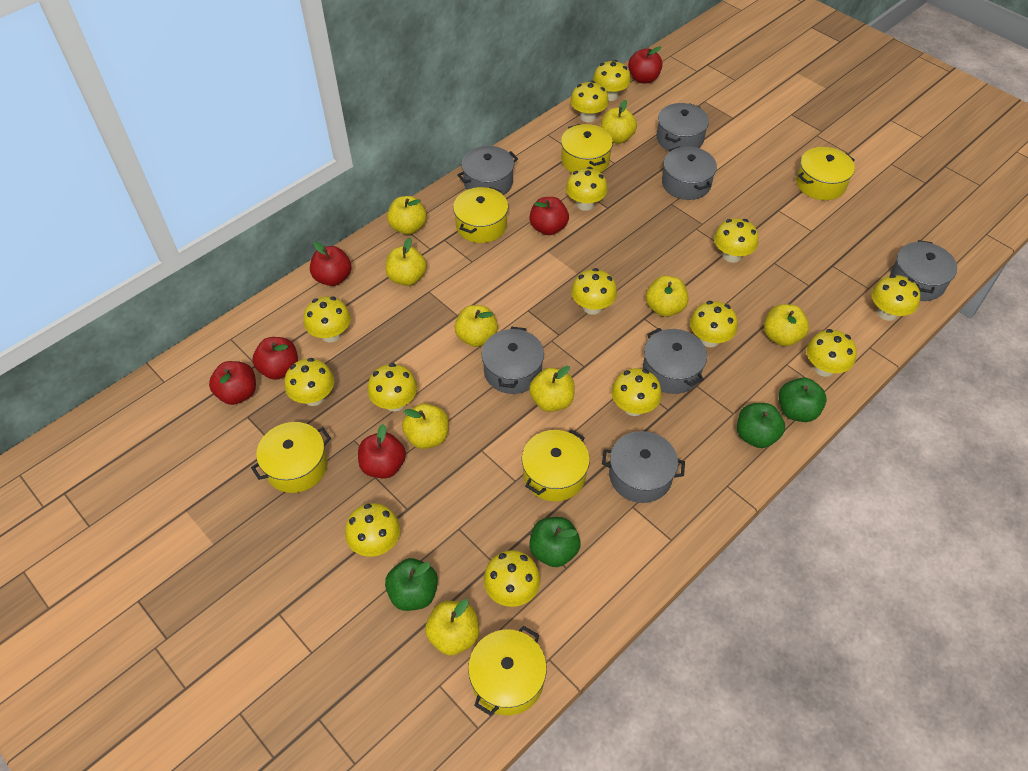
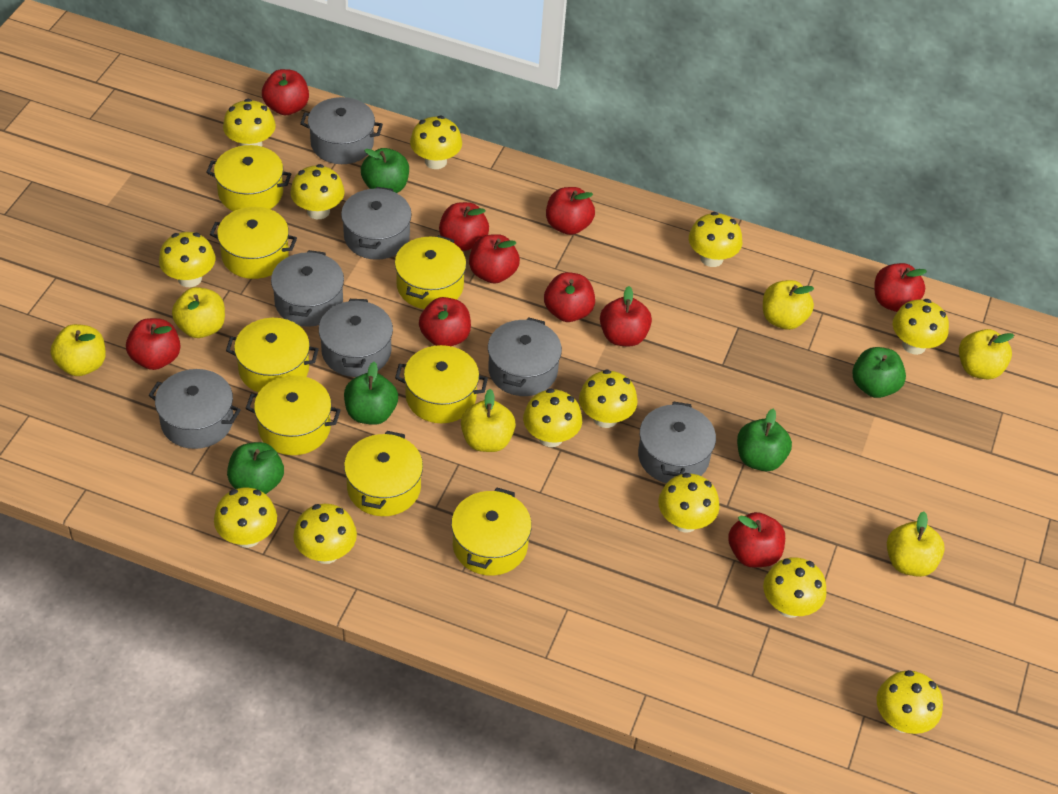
green apple: 4 -> 5
red apple: 6 -> 10
yellow apple: 9 -> 6
yellow mushroom: 14 -> 13
yellow pot: 6 -> 8

